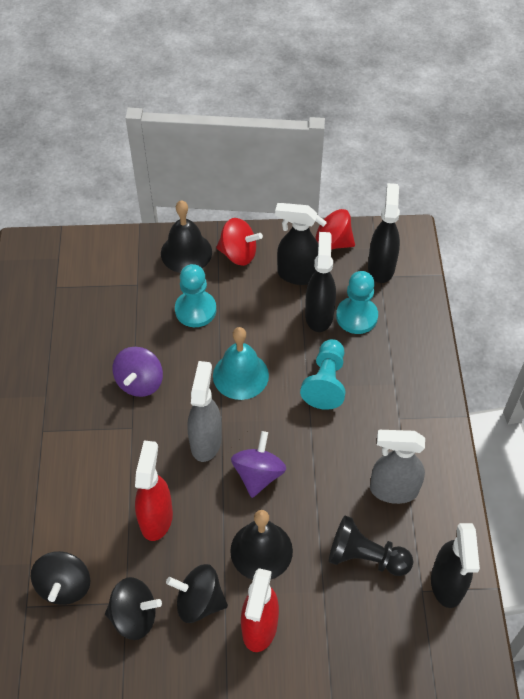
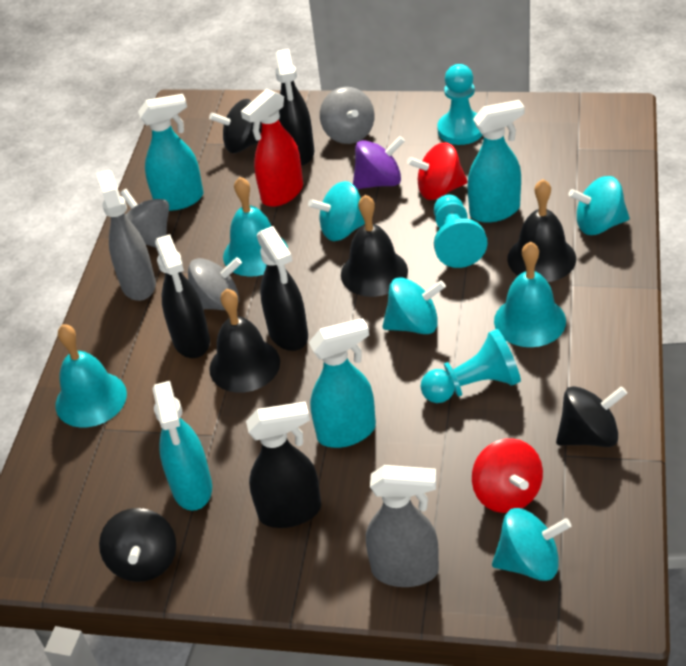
black bell: 2 -> 3
black pawn: 1 -> 0
grey spinning top: 0 -> 3
purple spinning top: 2 -> 1
red spray bottle: 2 -> 1
turquoise bell: 1 -> 3
turquoise spinning top: 0 -> 4
turquoise spray bottle: 0 -> 4

